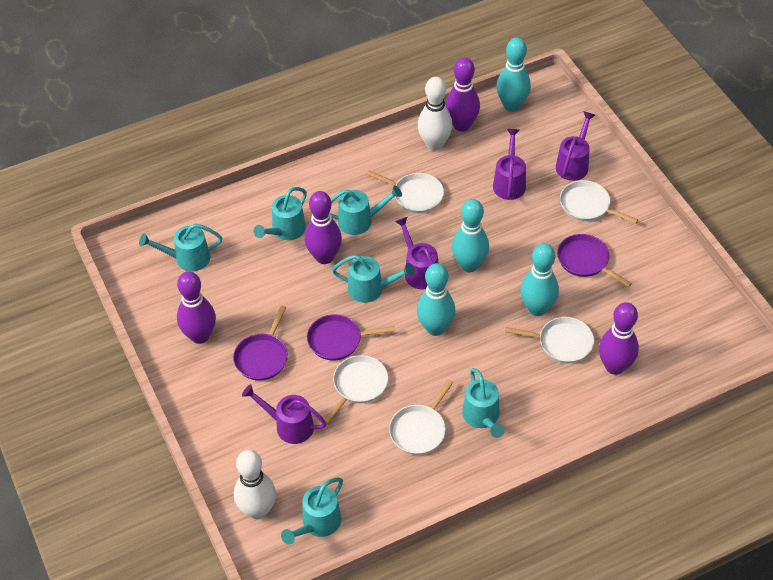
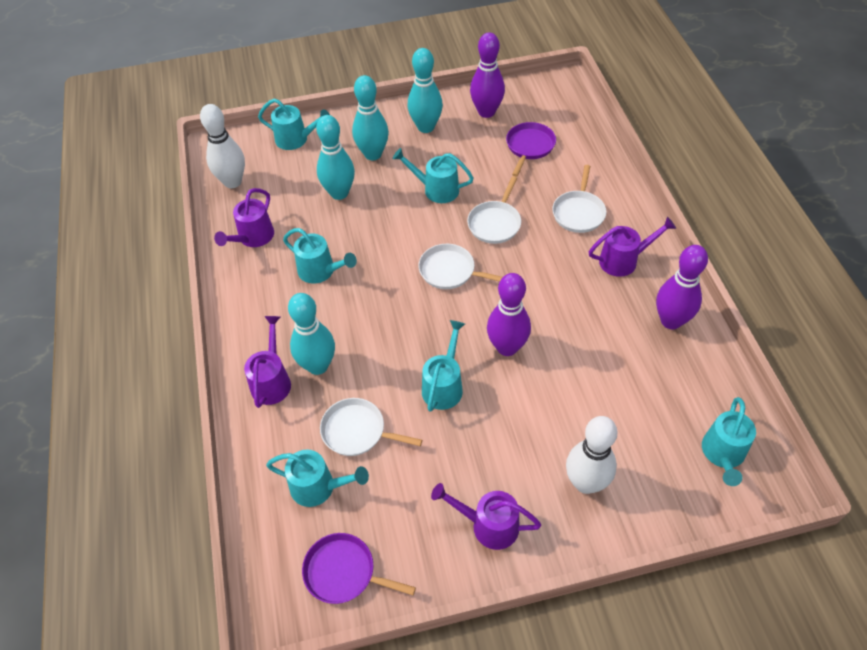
purple bowling pin: 4 -> 3
purple pan: 3 -> 2
white pan: 5 -> 4

